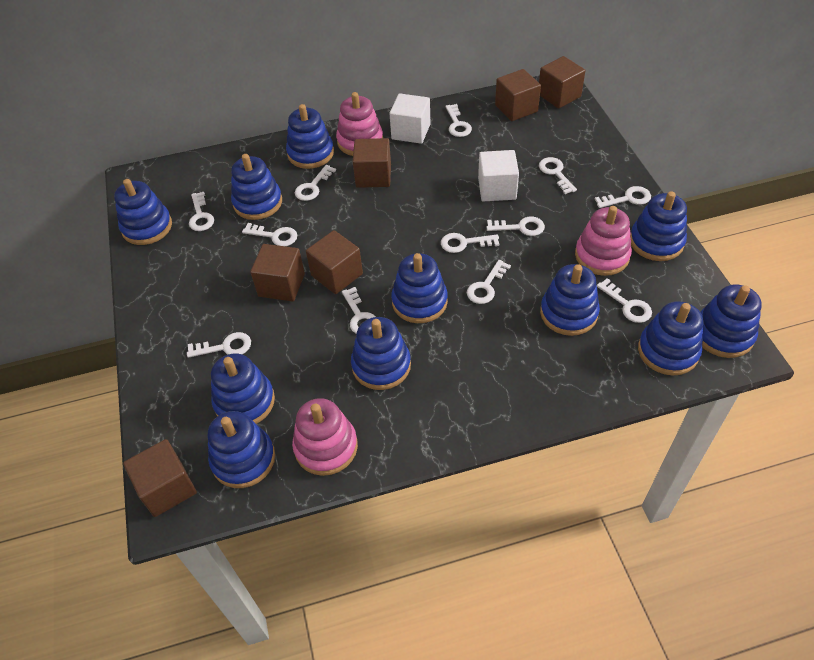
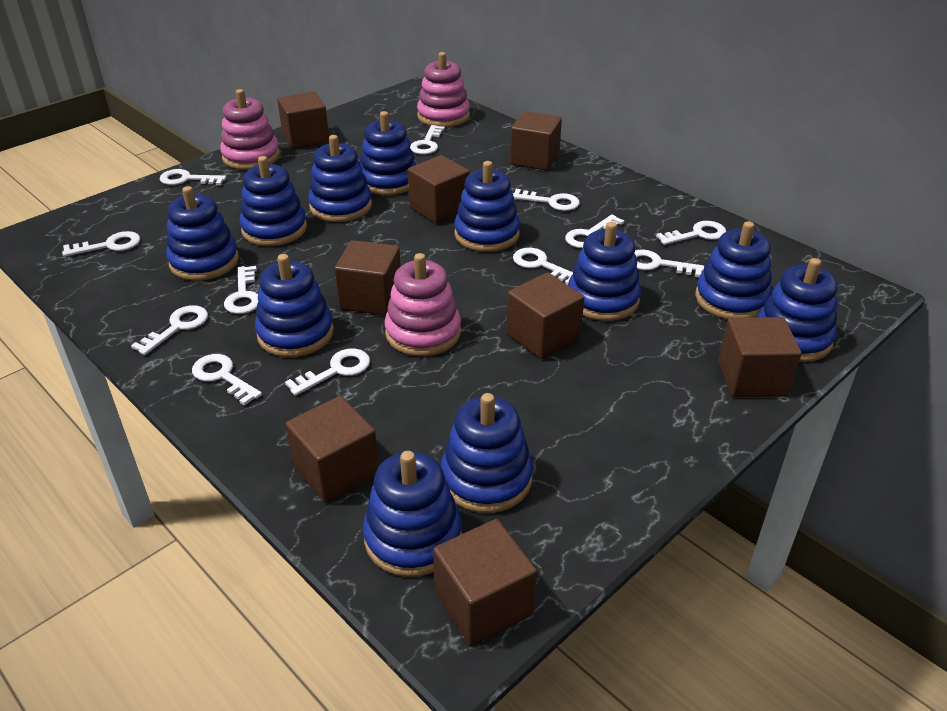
brown cube: 6 -> 8
white cube: 2 -> 0

